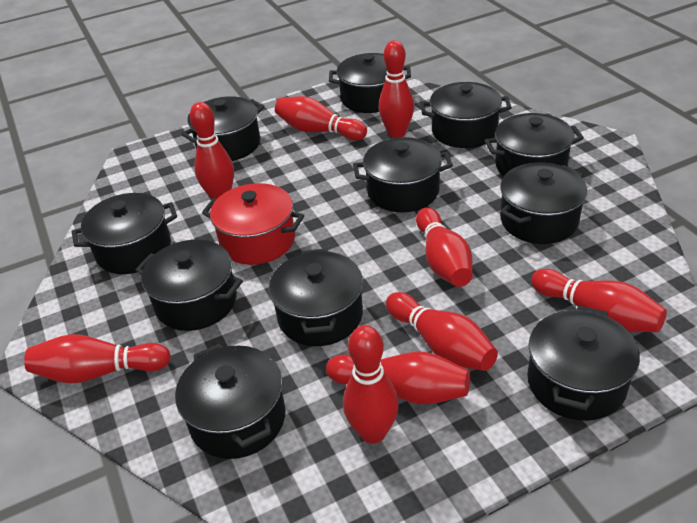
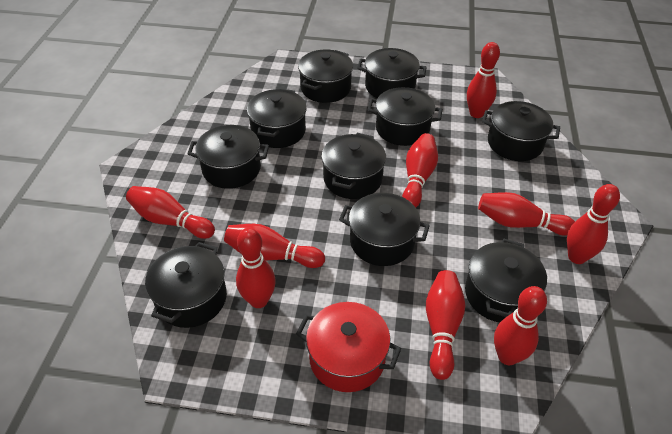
black pot: 11 -> 10

